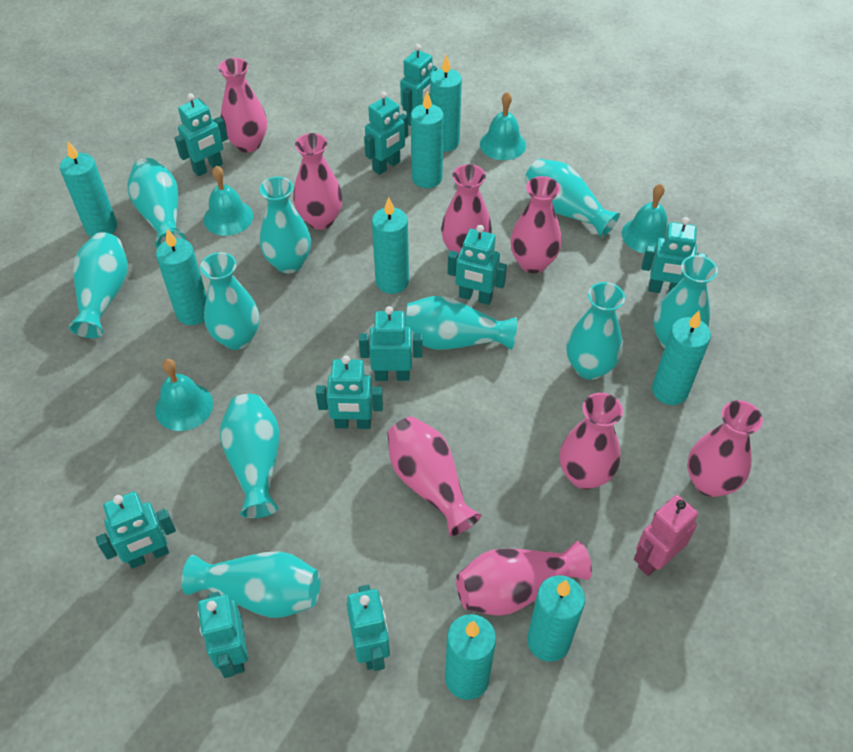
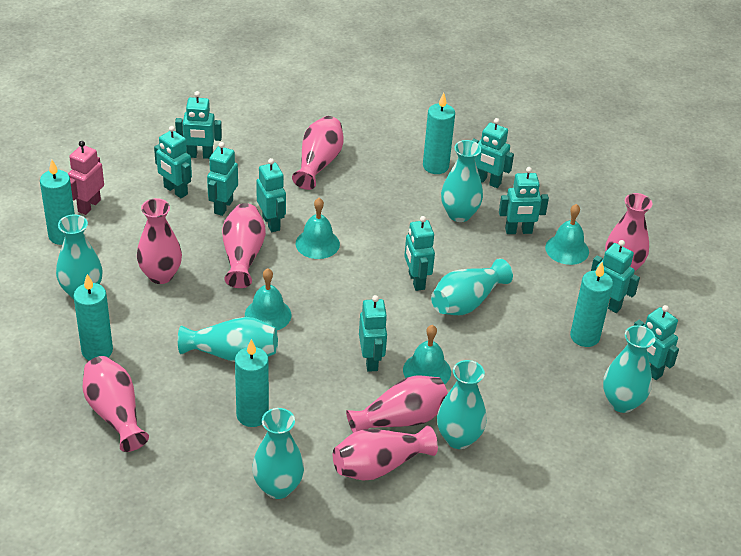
pink vase: 8 -> 7
turquoise candle: 8 -> 5
turquoise vase: 10 -> 7

